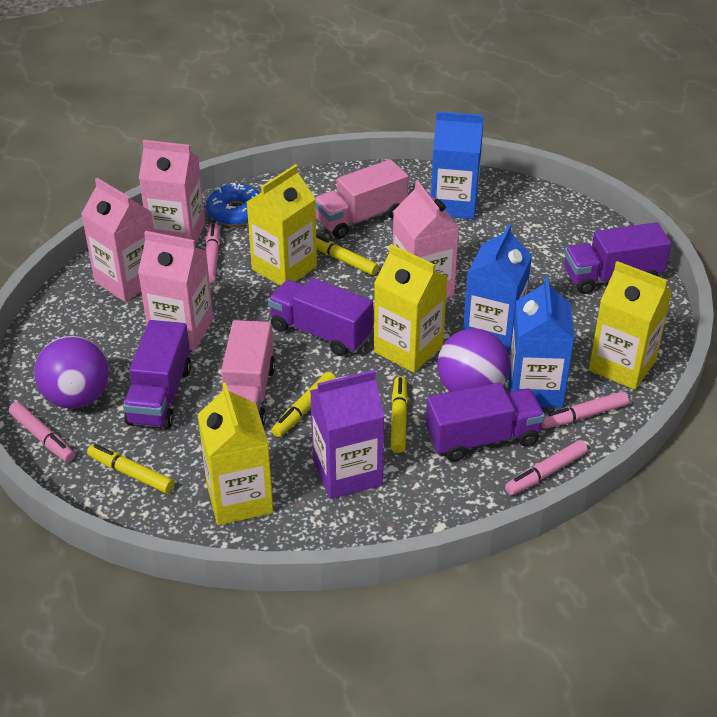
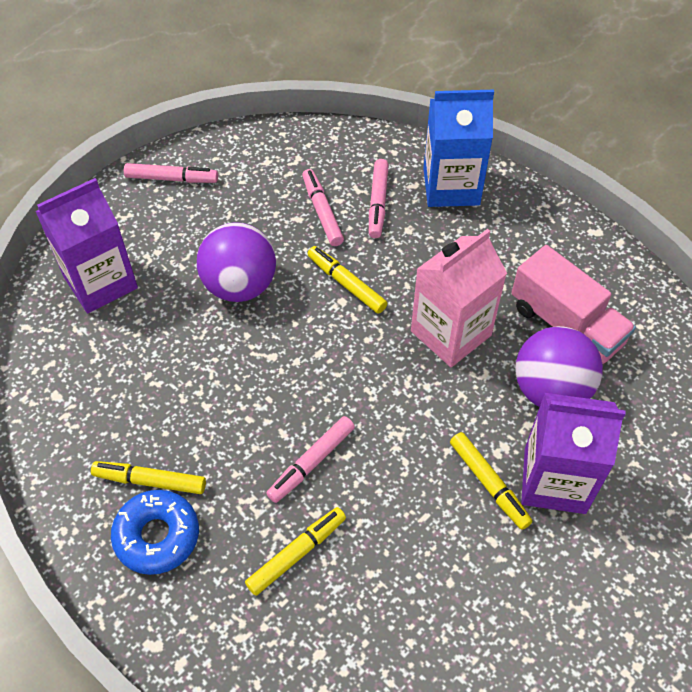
blue carton: 3 -> 1
pink carton: 4 -> 1
pink truck: 2 -> 1
purple carton: 1 -> 2
purple truck: 4 -> 0
yellow carton: 4 -> 0

